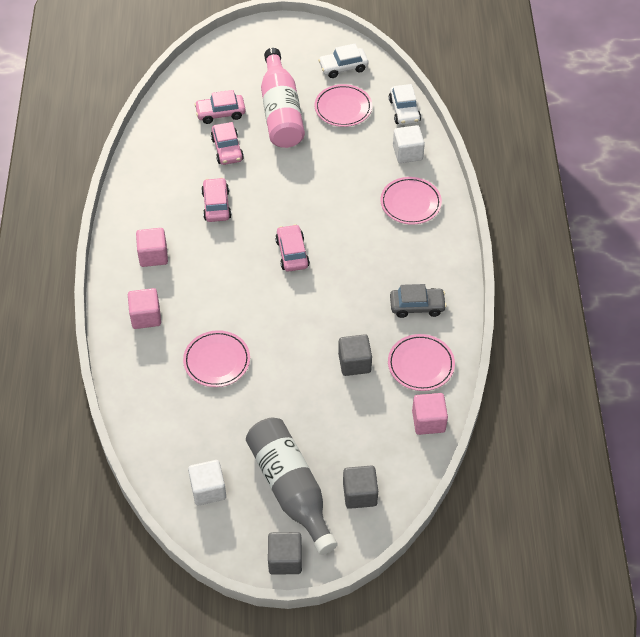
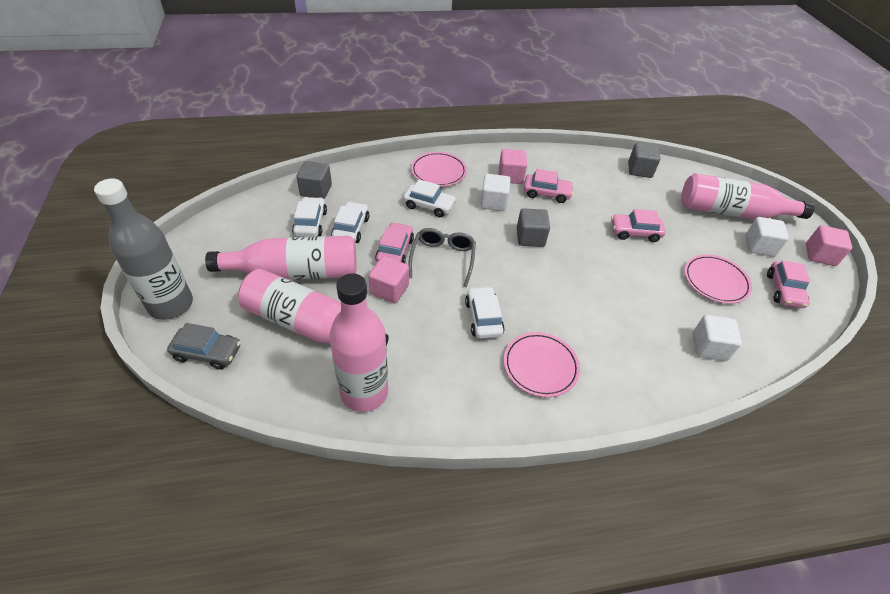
grey glasses: 0 -> 1
pink bottle: 1 -> 4
pink plate: 4 -> 3
white car: 2 -> 4
white cube: 2 -> 3

